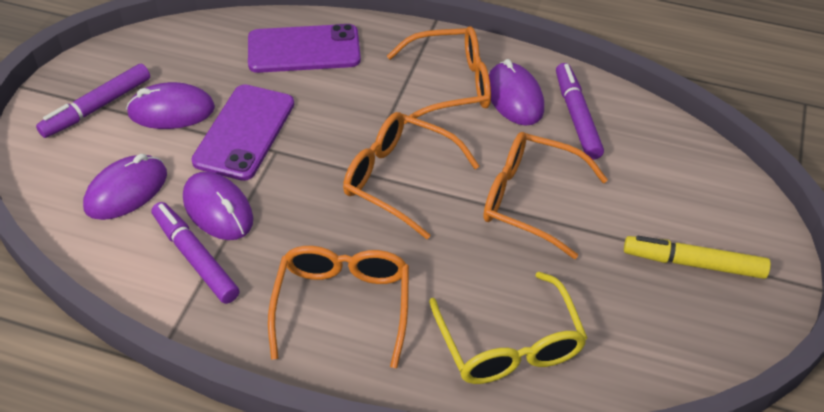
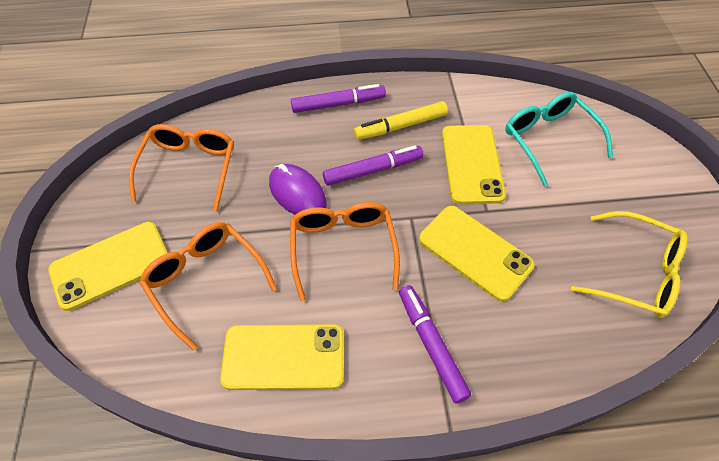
orange glasses: 4 -> 3
purple mouse: 4 -> 1
purple phone: 2 -> 0
turquoise glasses: 0 -> 1
yellow phone: 0 -> 4

